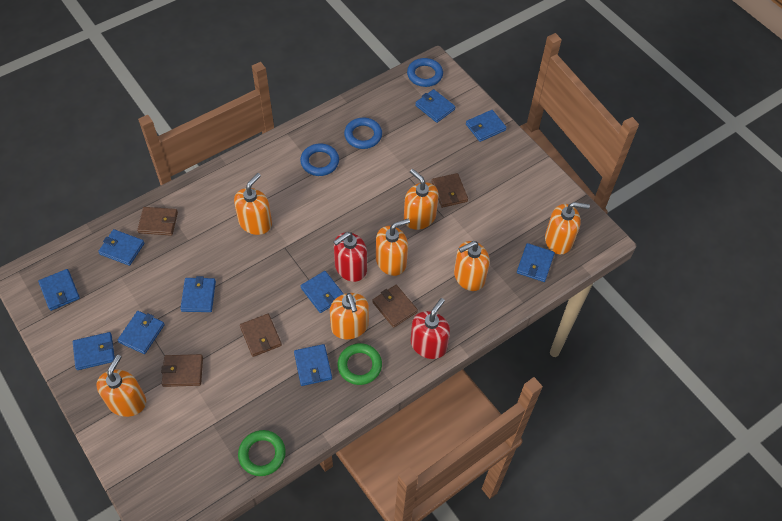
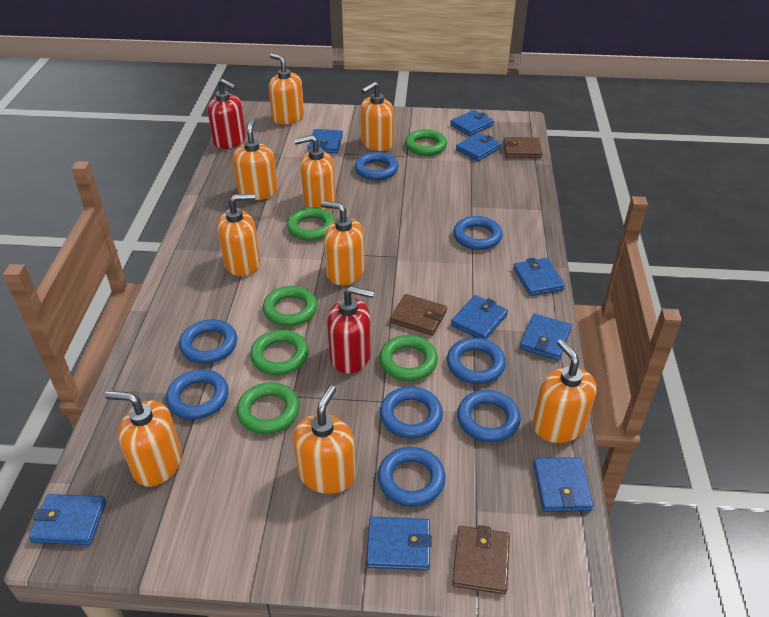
blue ring: 3 -> 8
blue wallet: 10 -> 9
brown wallet: 5 -> 3
green ring: 2 -> 6
orange soap dispenser: 7 -> 9

